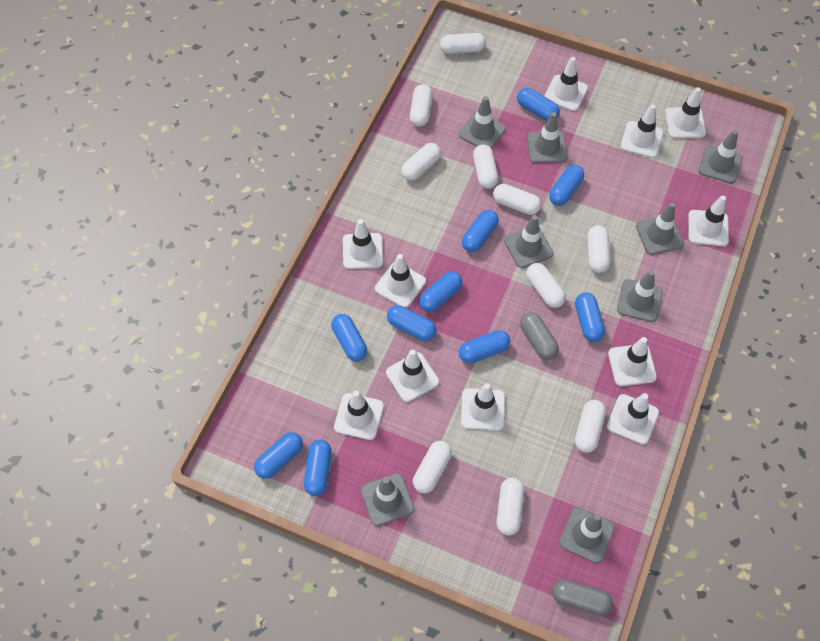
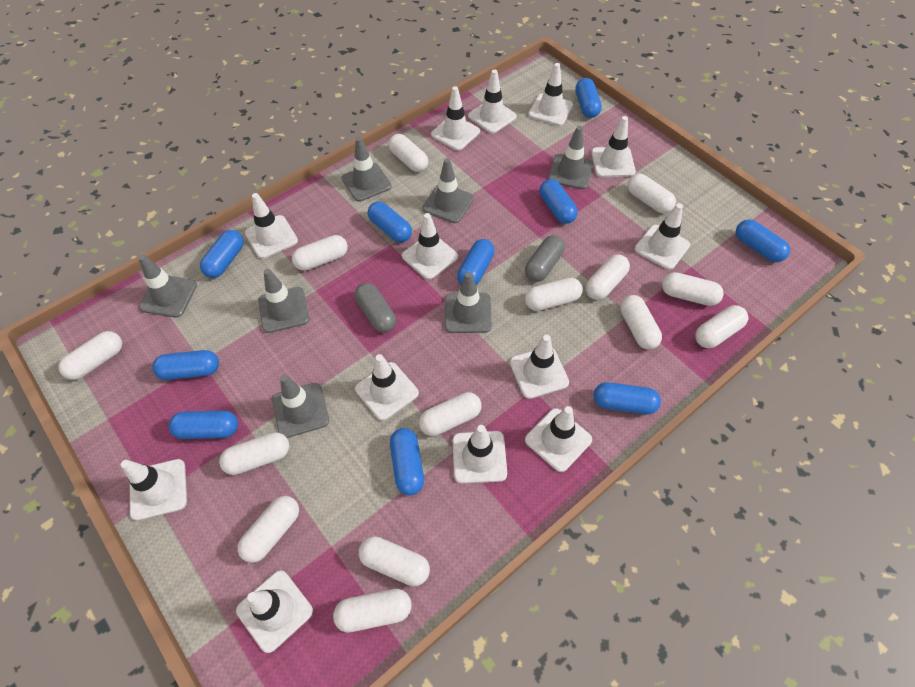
grey traffic cone: 8 -> 7
white capsule: 10 -> 14
white traffic cone: 11 -> 13

